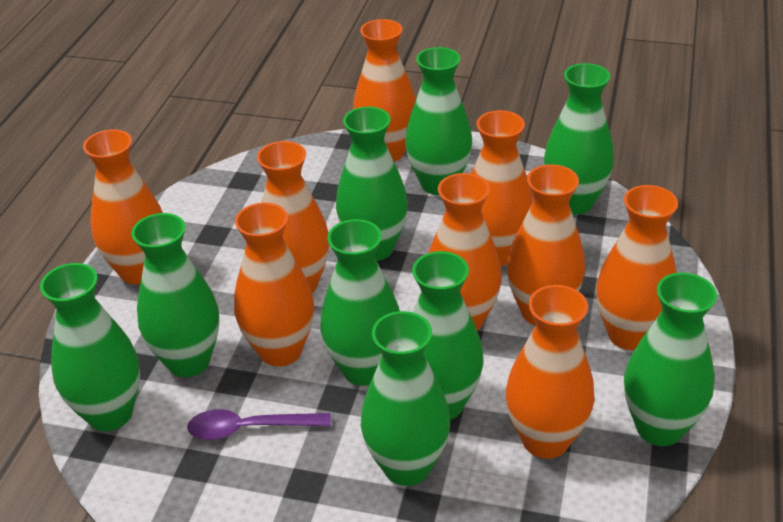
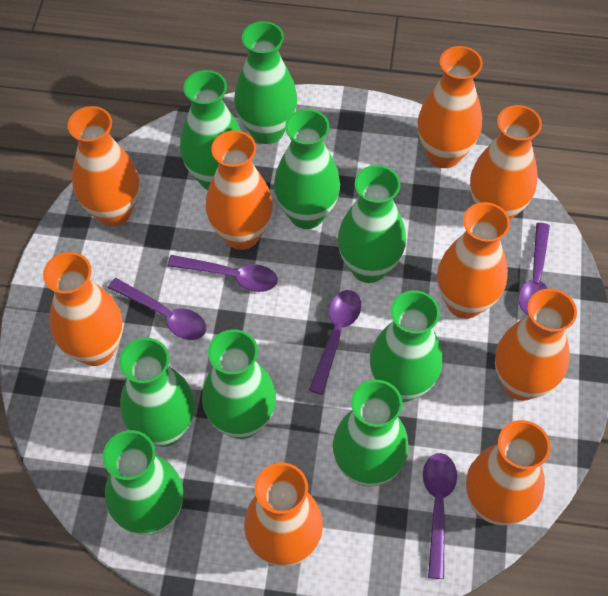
purple spoon: 1 -> 5

